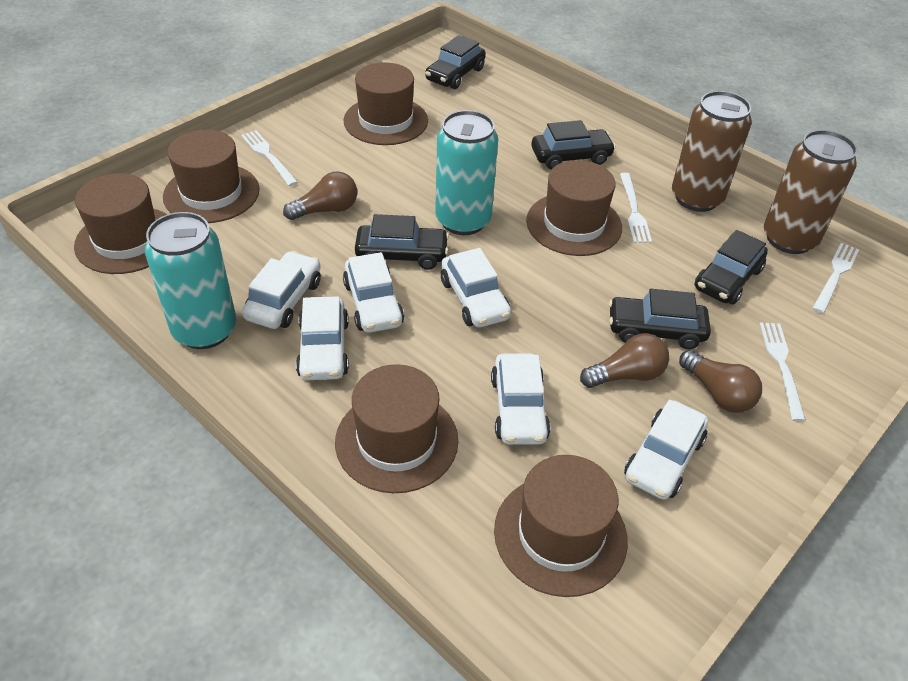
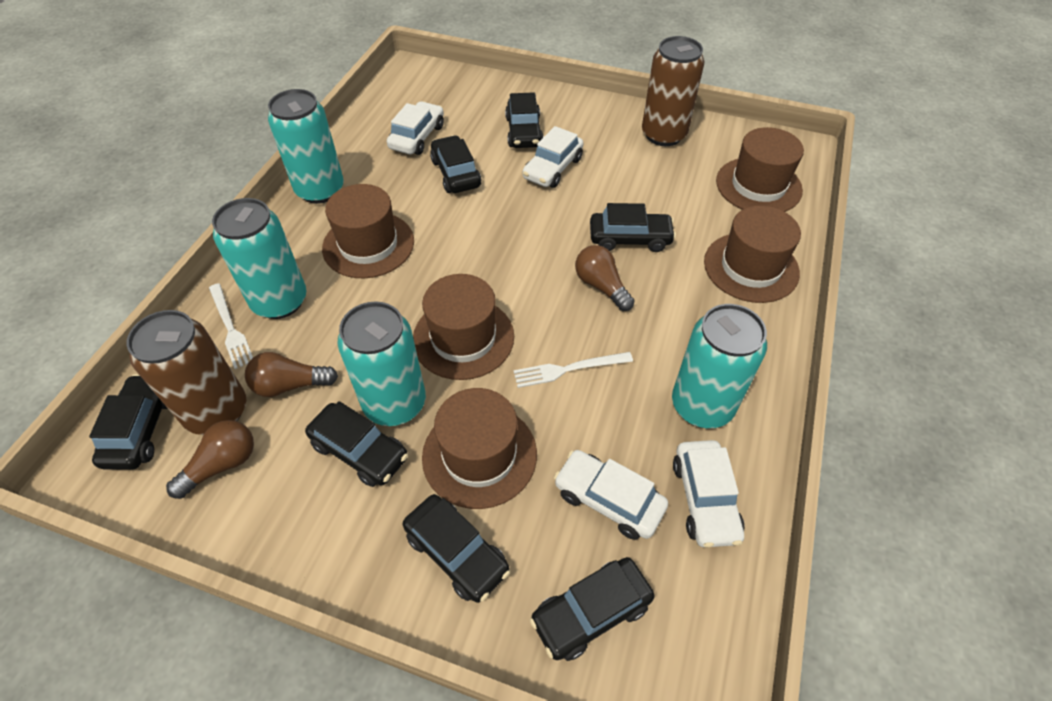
black car: 5 -> 7
brown hat: 6 -> 5
turquoise can: 2 -> 4
white car: 6 -> 4
white fork: 4 -> 2

